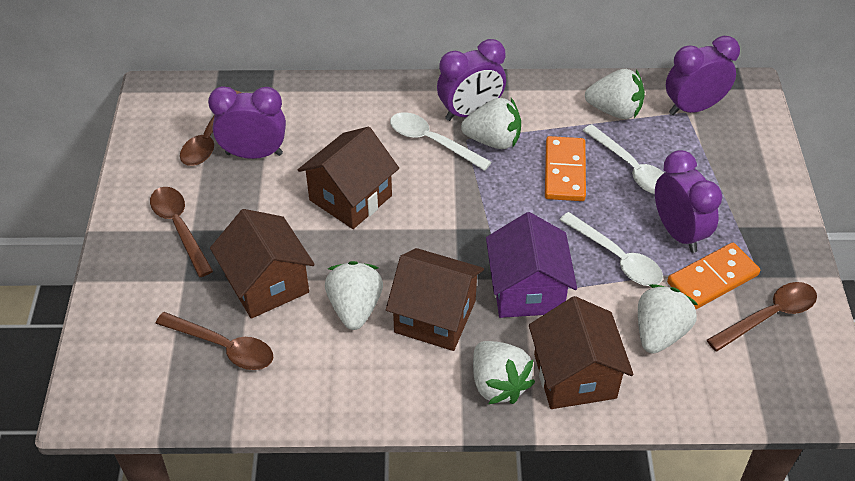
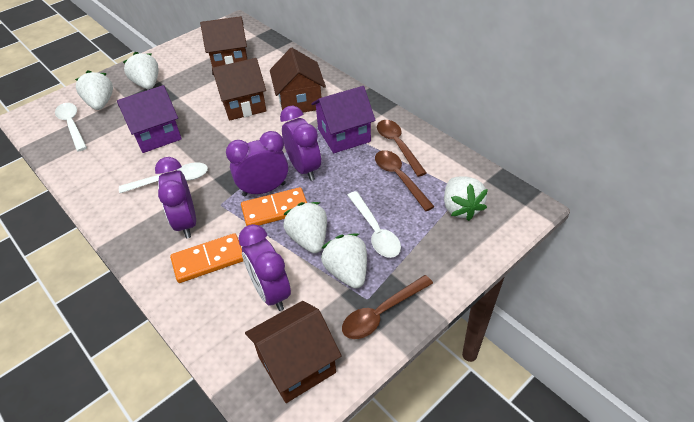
brown spoon: 4 -> 3
purple house: 1 -> 2

